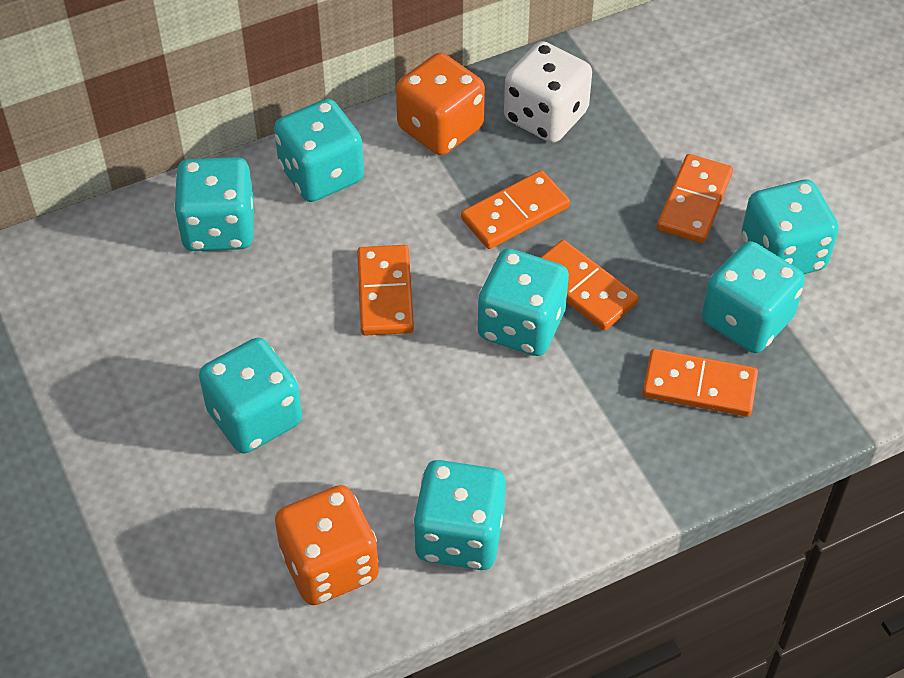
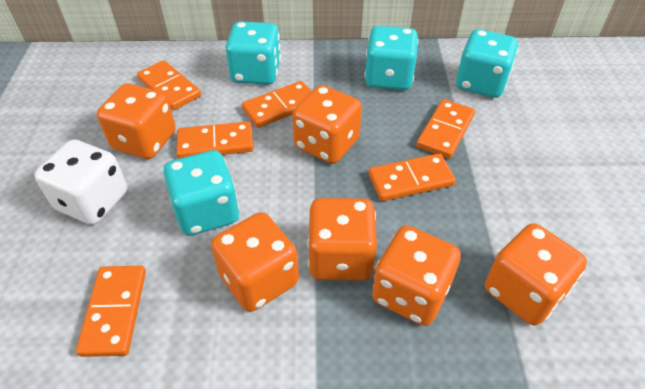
orange dice: 2 -> 6
orange domino: 5 -> 6
turquoise dice: 7 -> 4

